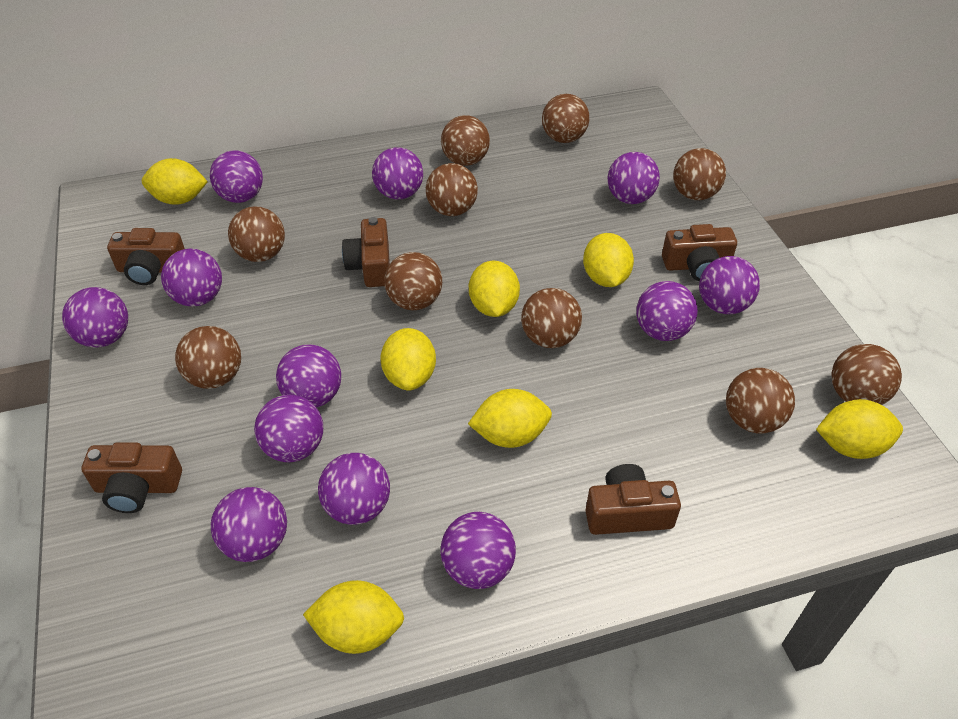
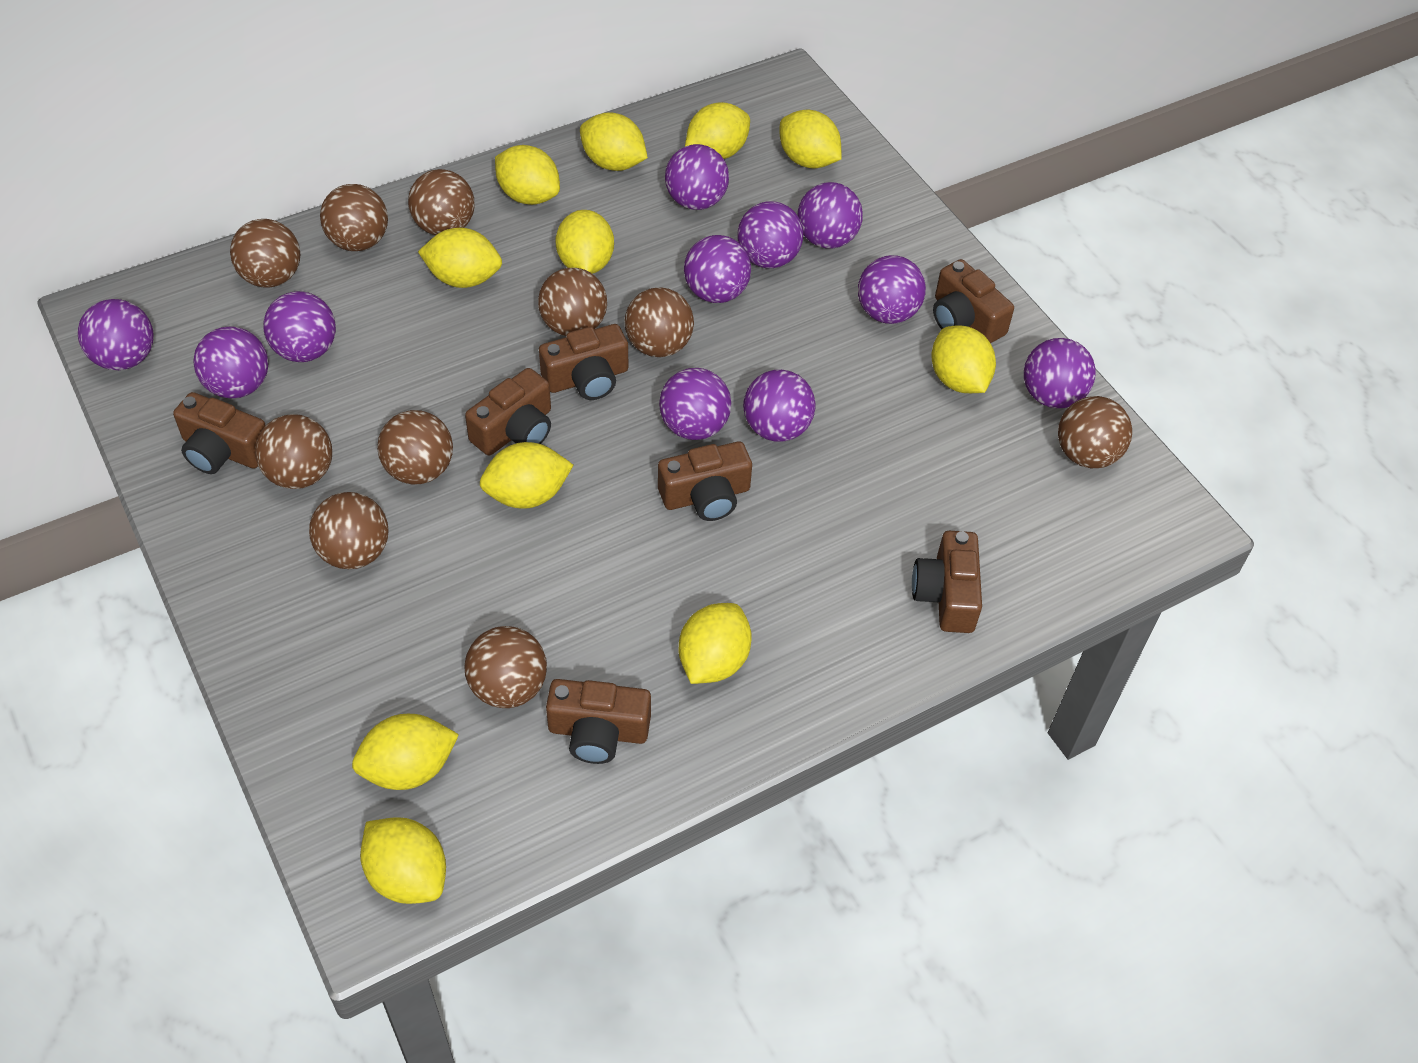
brown camera: 5 -> 7
purple ball: 12 -> 11
yellow lemon: 7 -> 11

